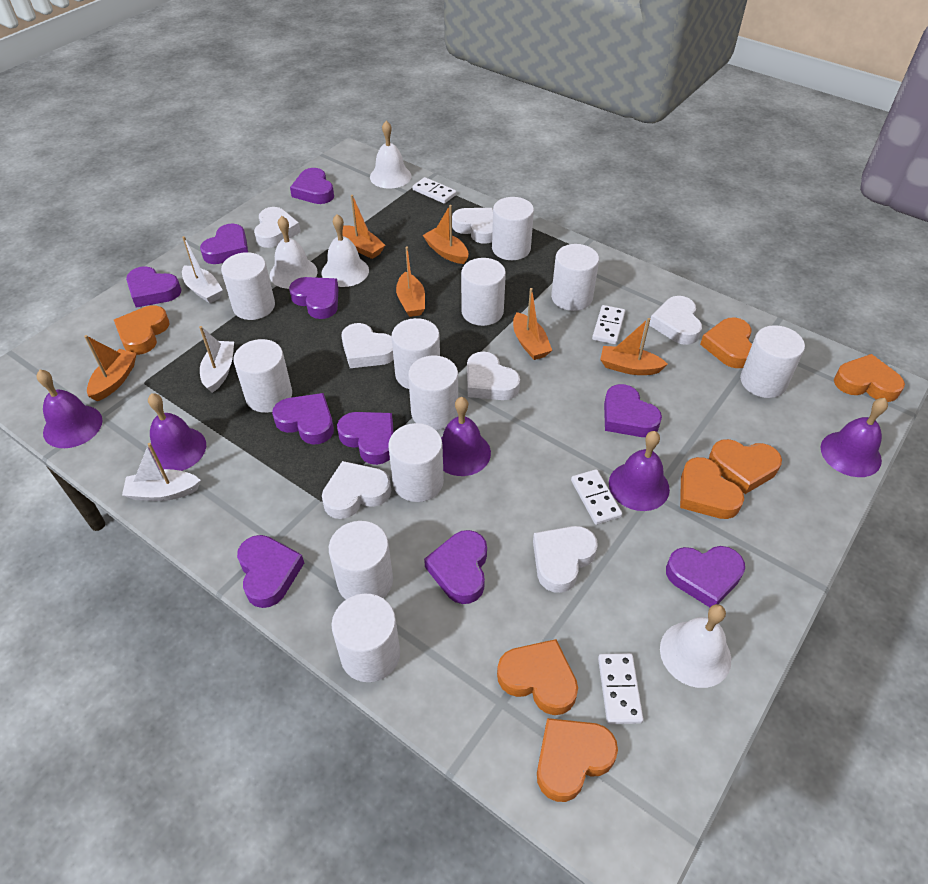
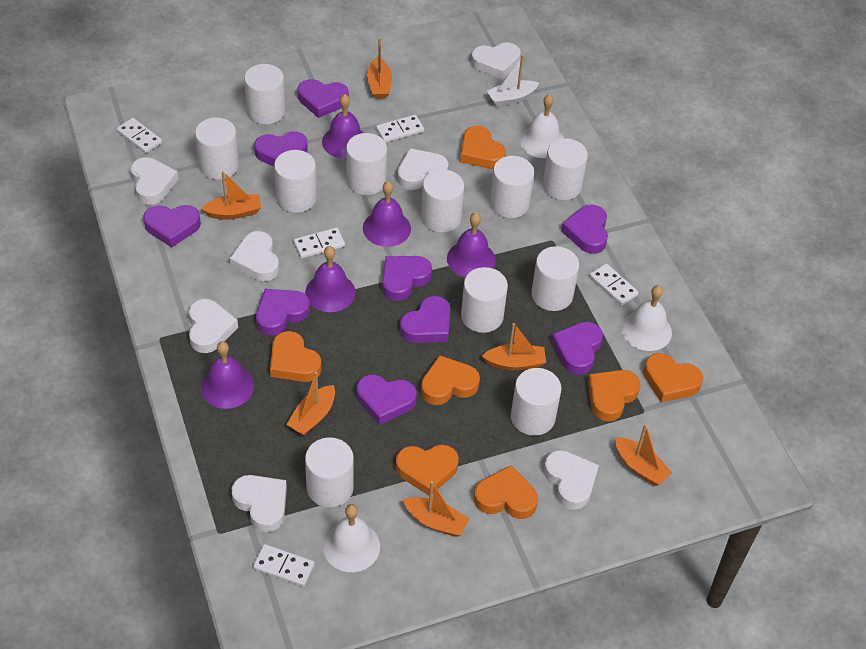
purple heart: 10 -> 9
white bell: 4 -> 3
white boat: 3 -> 1
white domino: 4 -> 5

